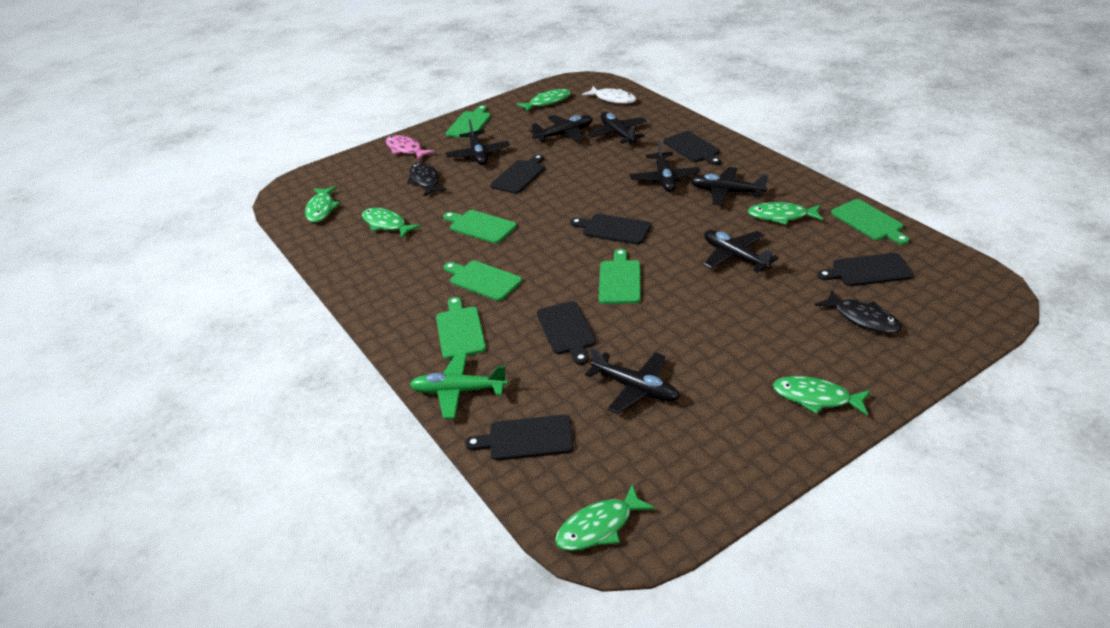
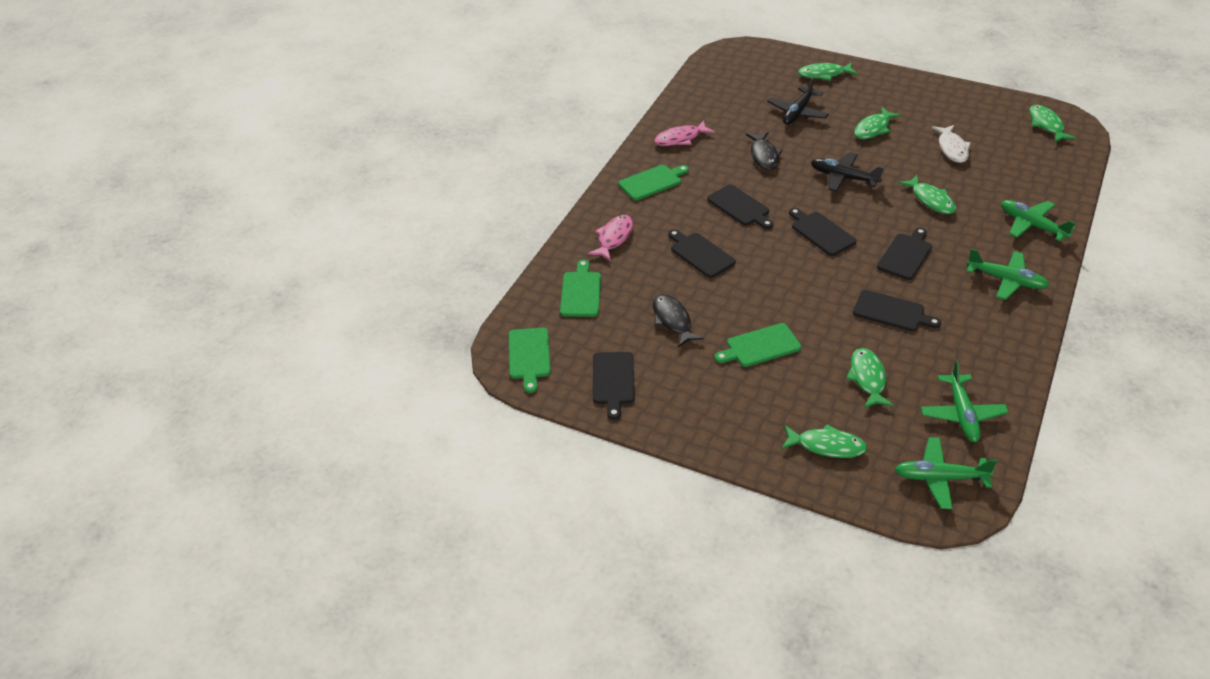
black plane: 7 -> 2
green cutting board: 6 -> 4
green plane: 1 -> 4
pink fish: 1 -> 2

